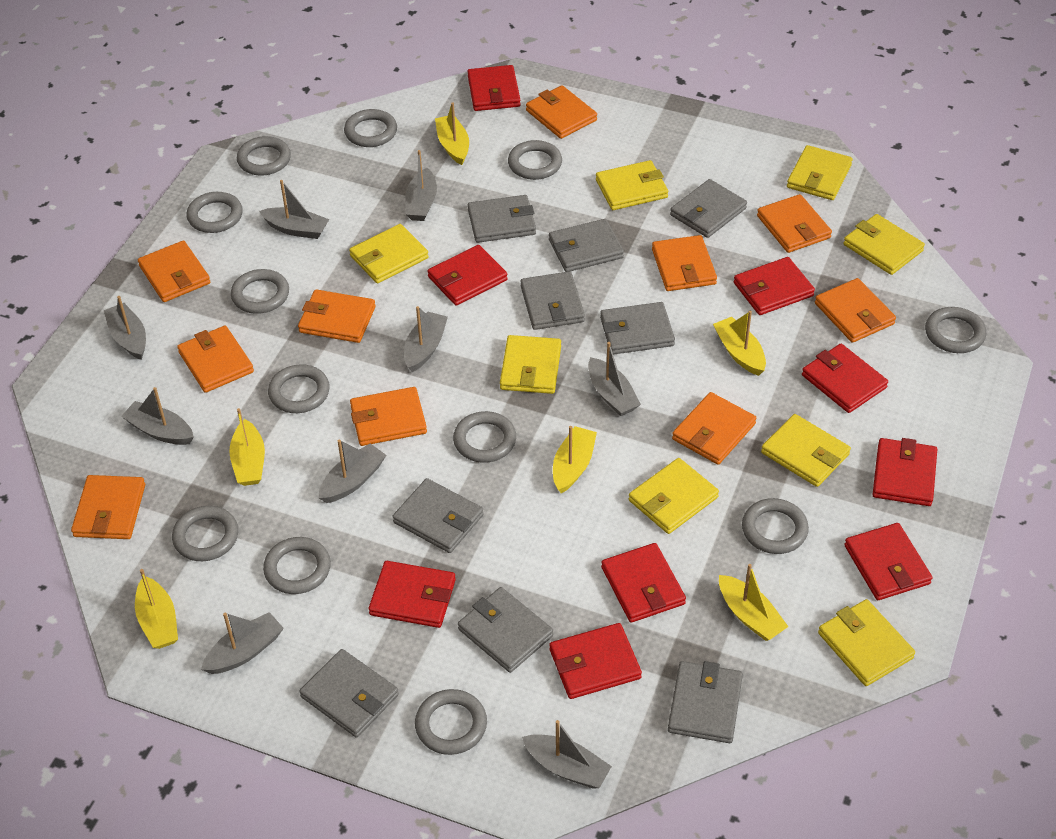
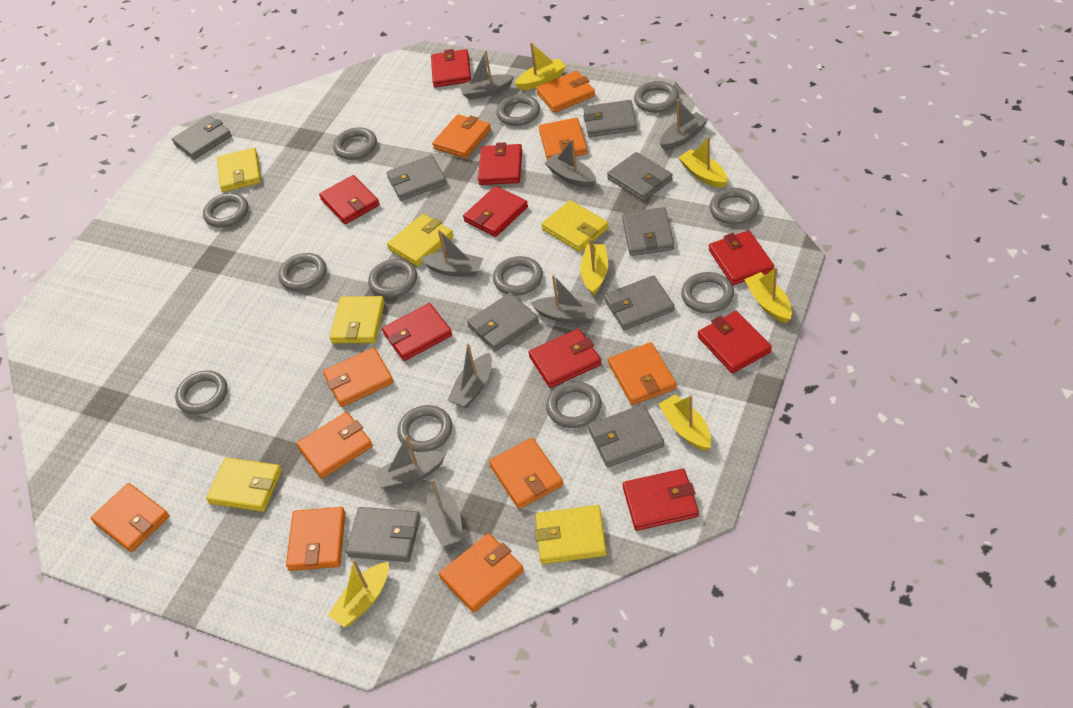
grey boat: 9 -> 8
yellow wallet: 8 -> 6

